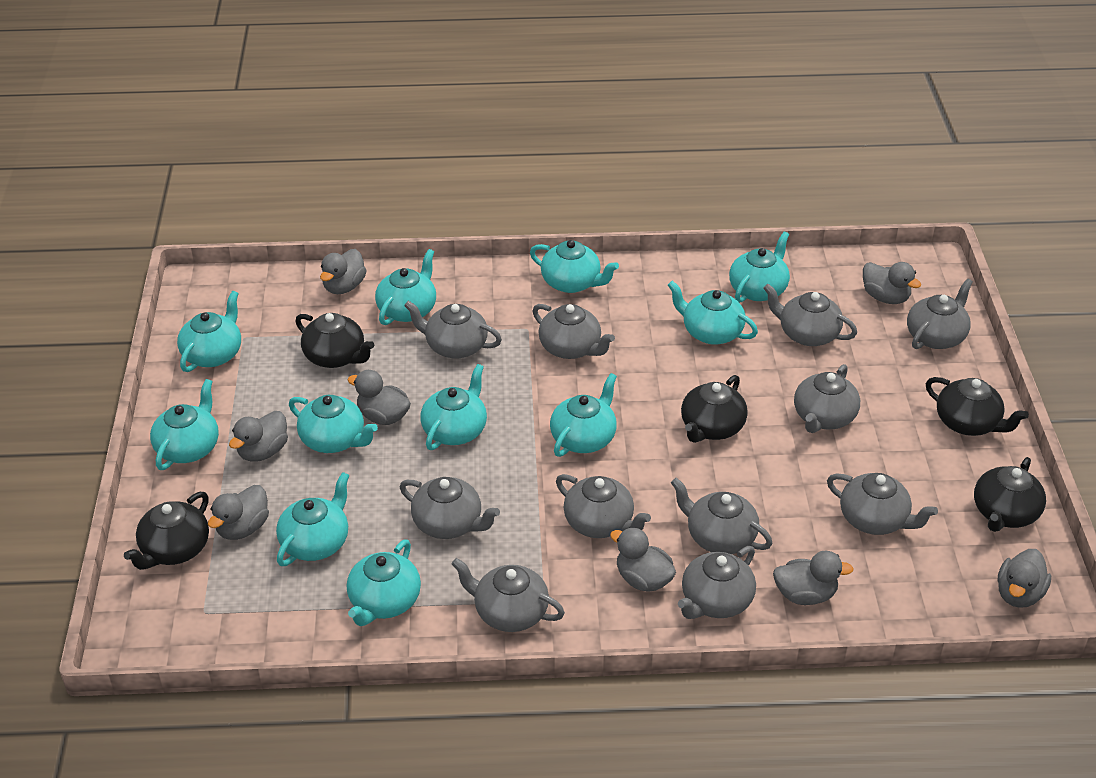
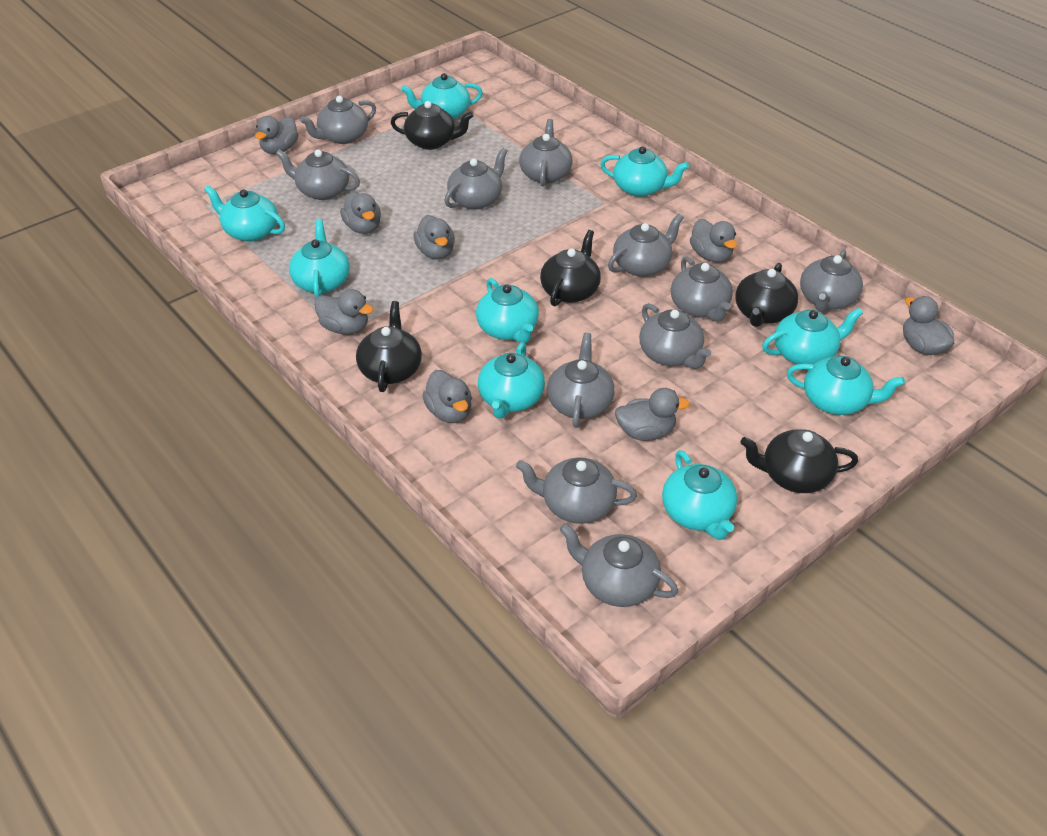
turquoise teapot: 11 -> 9

